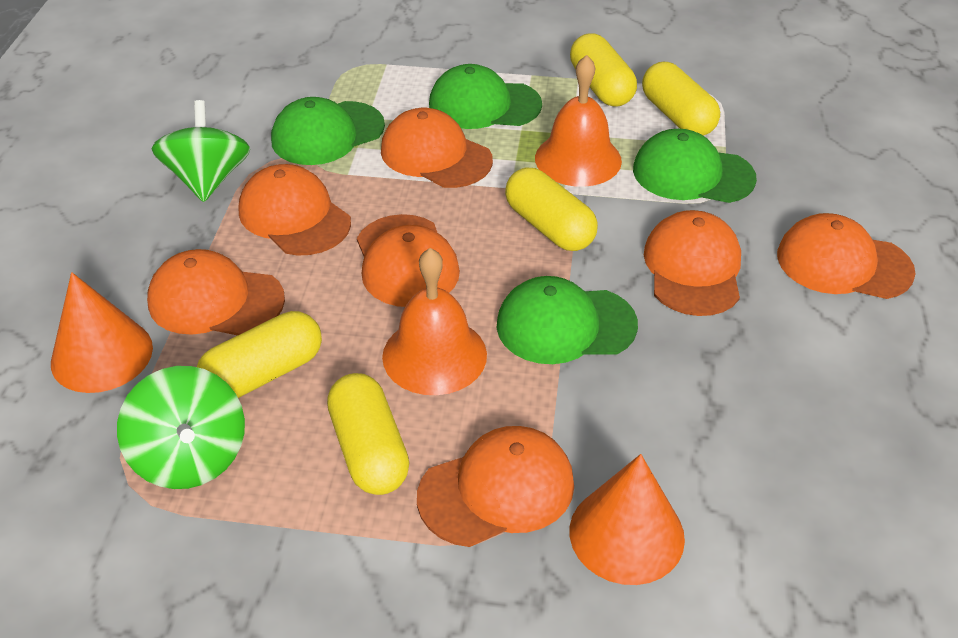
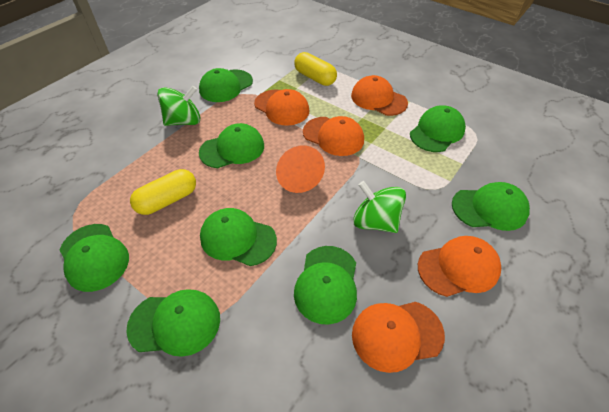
green cap: 4 -> 8
orange bell: 2 -> 0
orange cap: 7 -> 5
orange cone: 2 -> 1
yellow capsule: 5 -> 2

